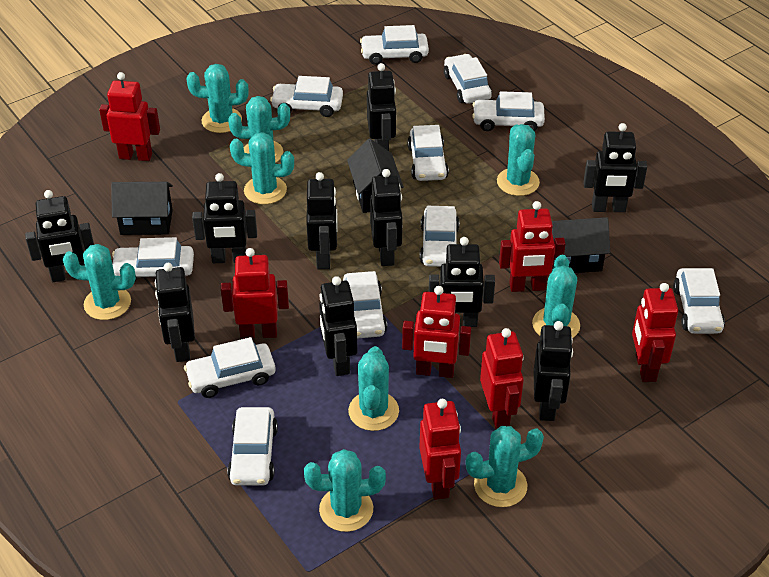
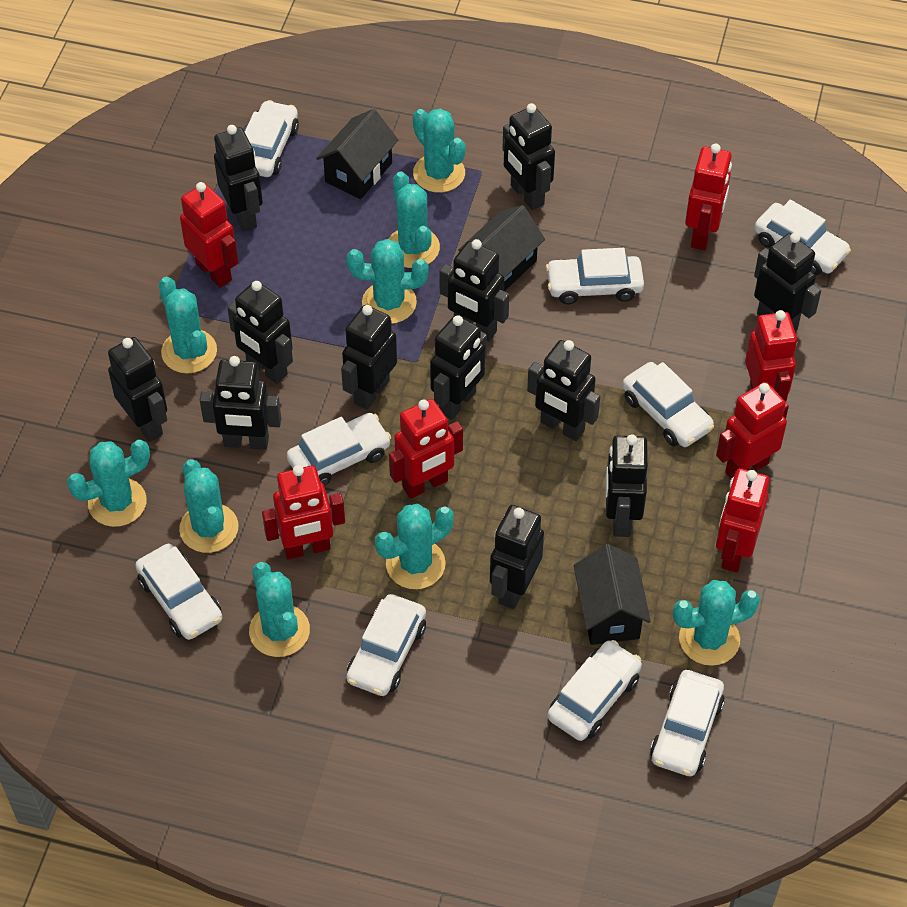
black robot: 10 -> 12
white car: 11 -> 9

